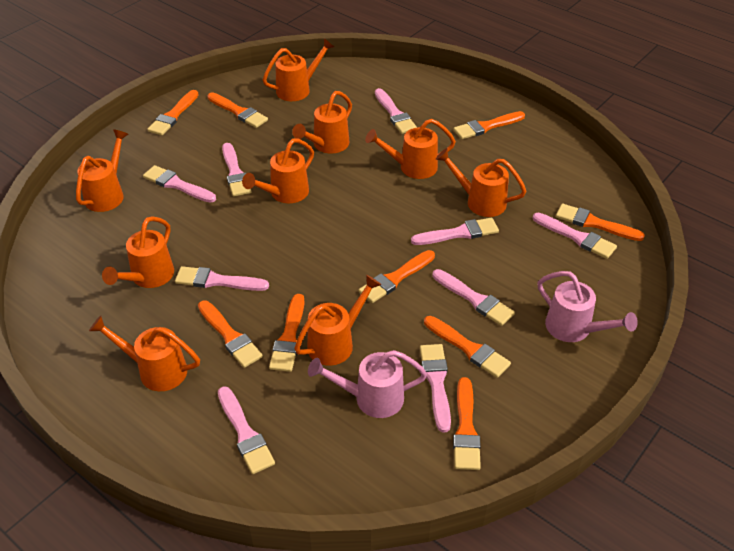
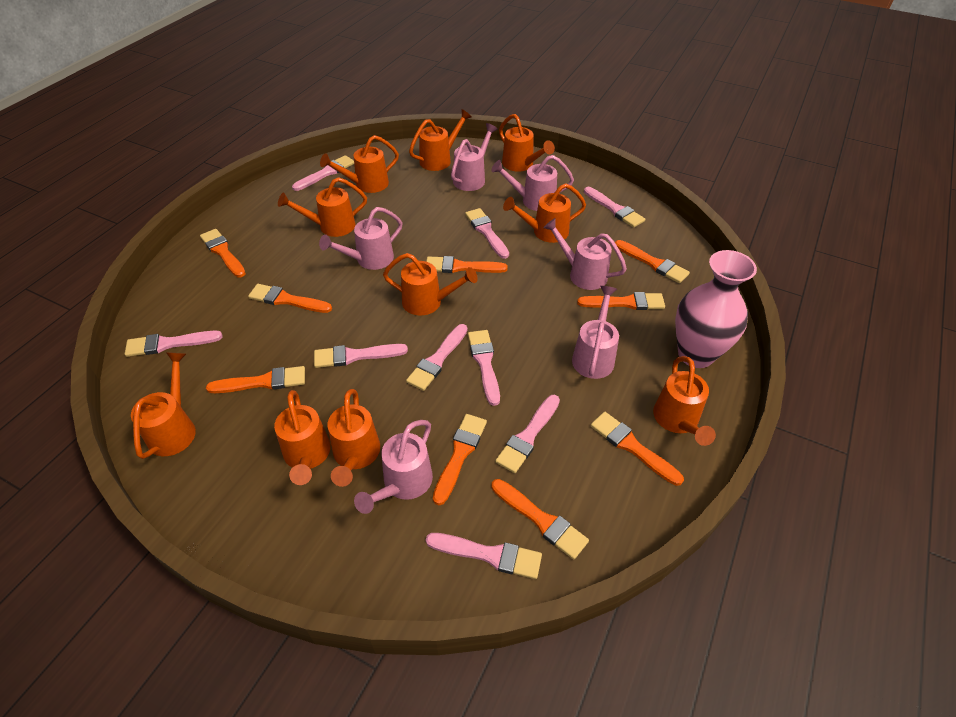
orange watering can: 9 -> 10
pink vase: 0 -> 1
pink watering can: 2 -> 6

